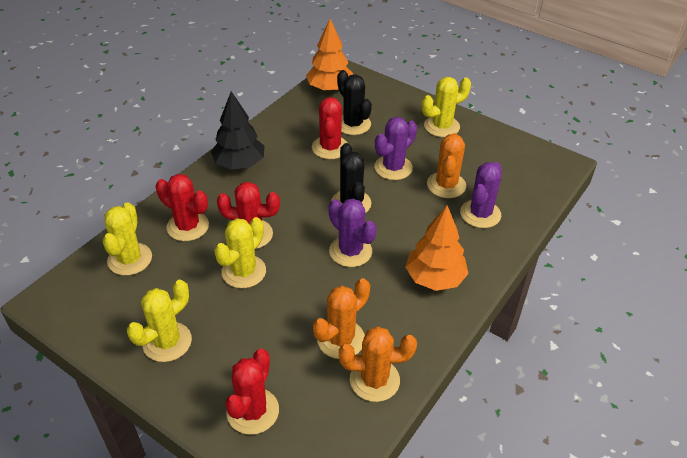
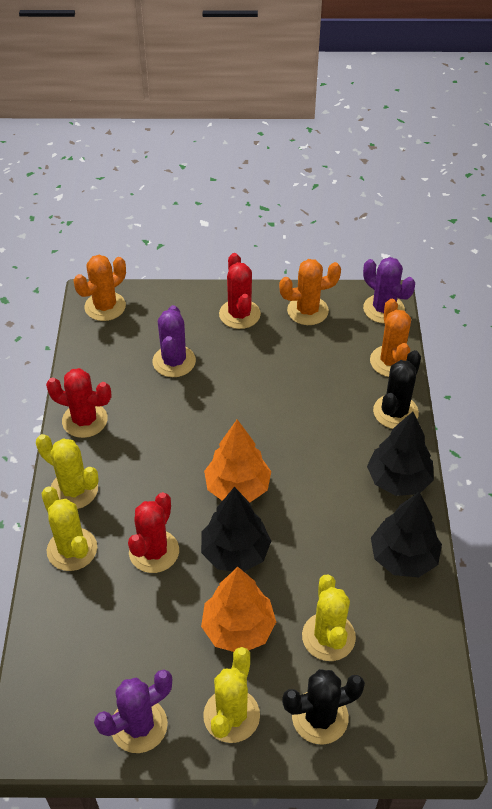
black tree: 1 -> 3
red cactus: 4 -> 3

